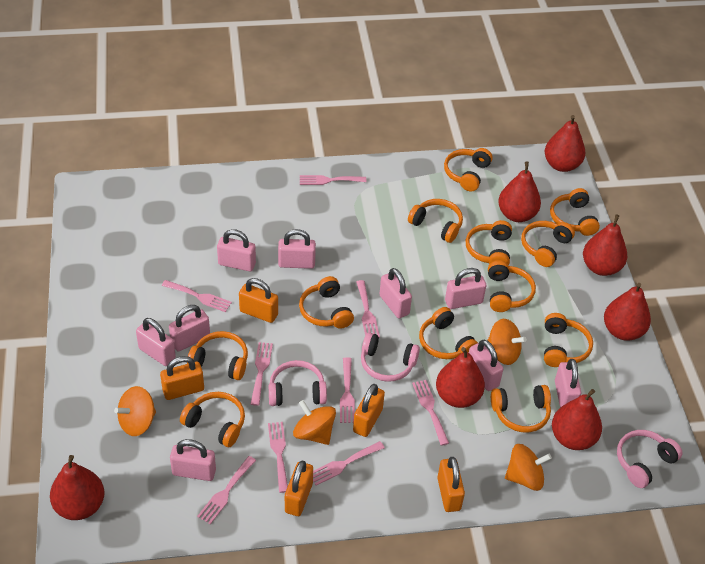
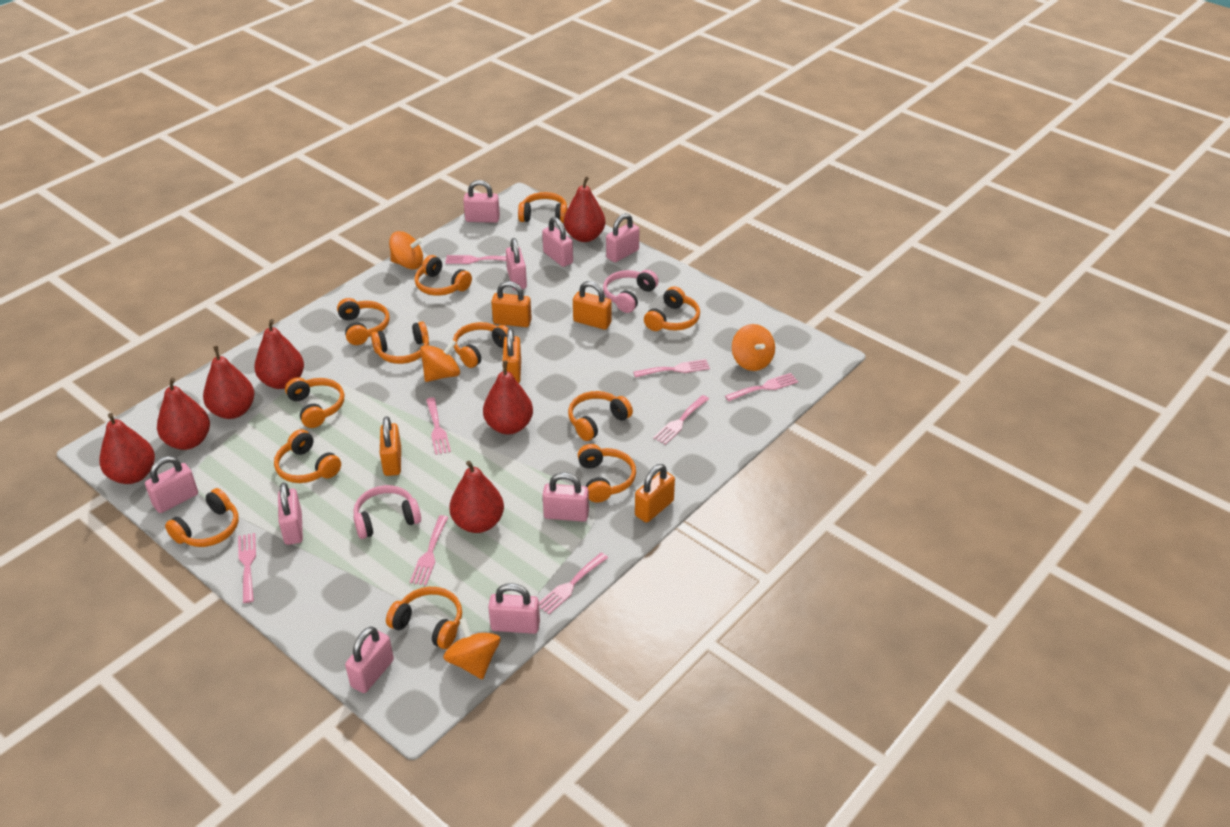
pink fork: 9 -> 8
pink headphones: 3 -> 2

